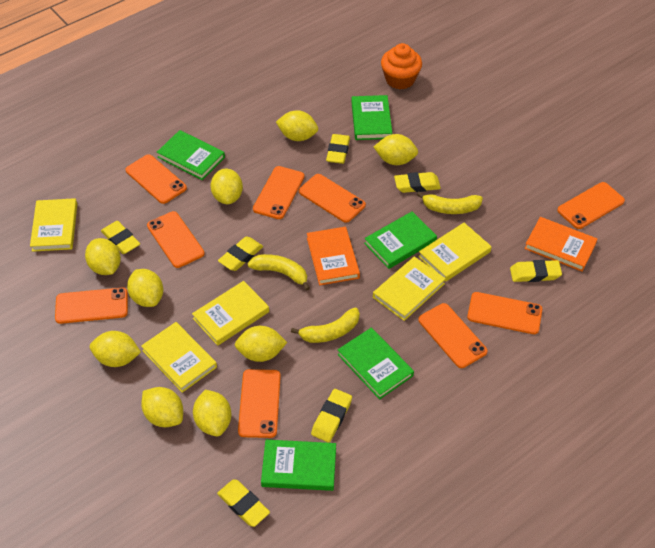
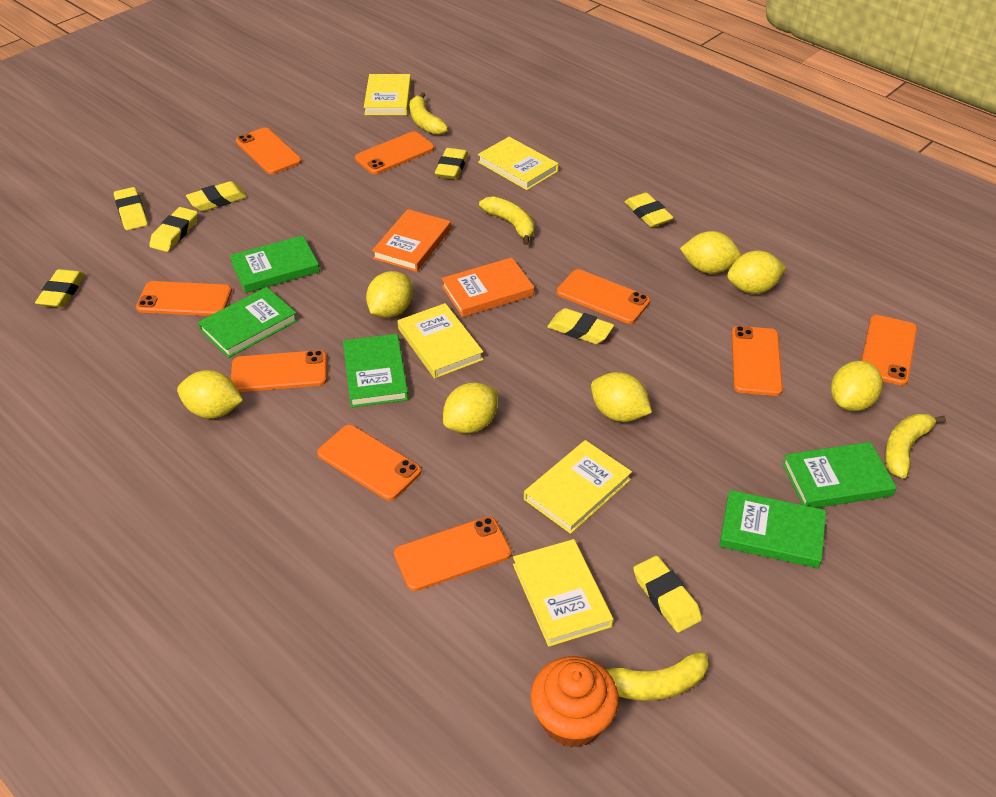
yellow banana: 3 -> 4
yellow eraser: 7 -> 8
yellow lemon: 9 -> 7

